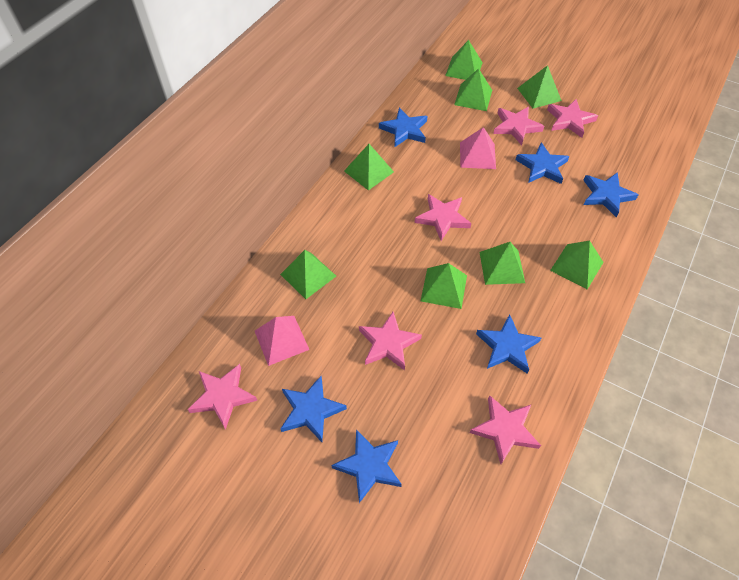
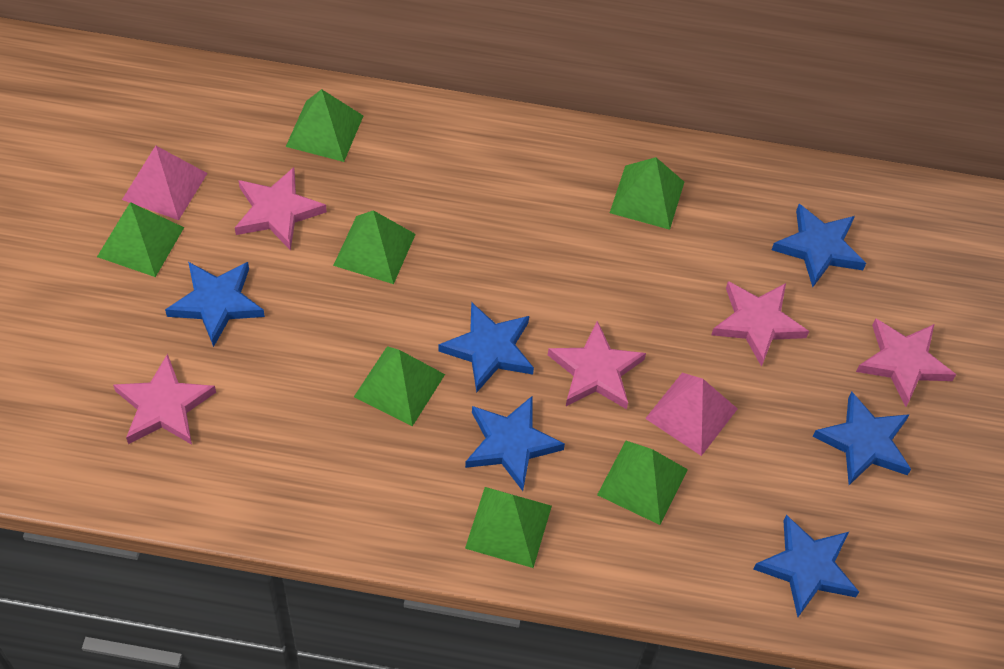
green pyramid: 8 -> 7
pink star: 6 -> 5

